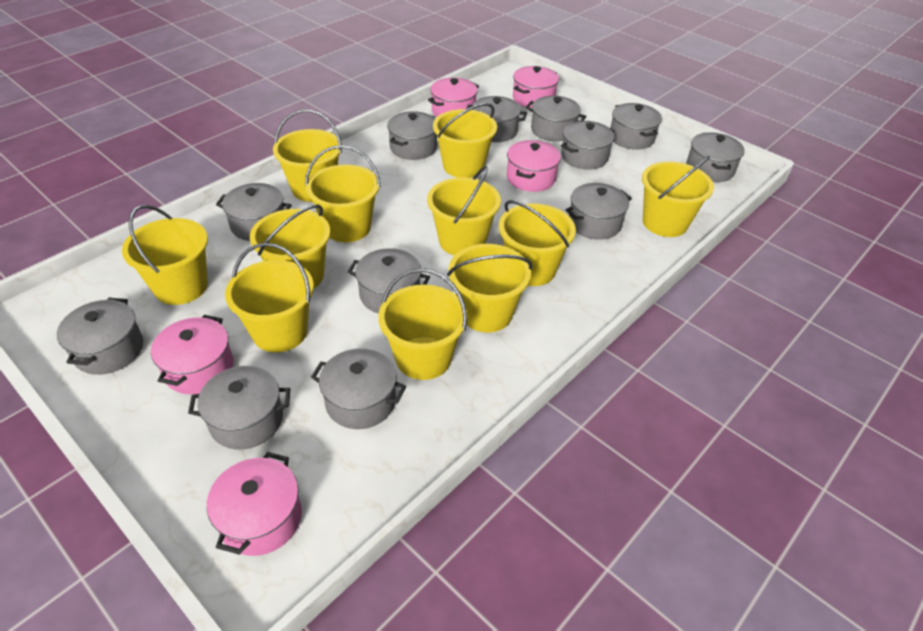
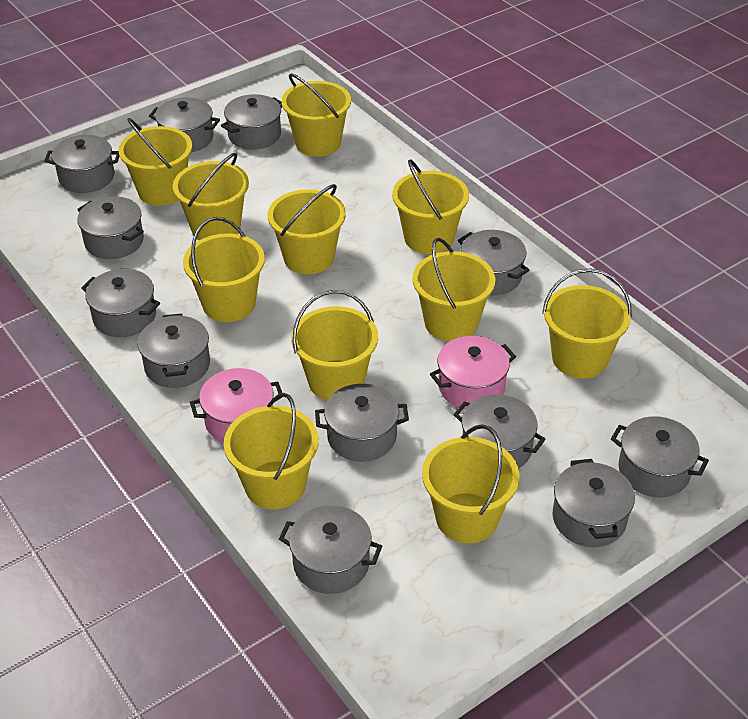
pink pot: 5 -> 2

